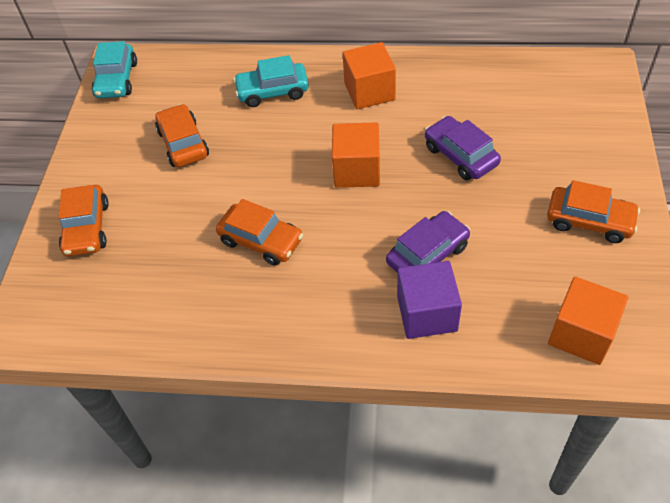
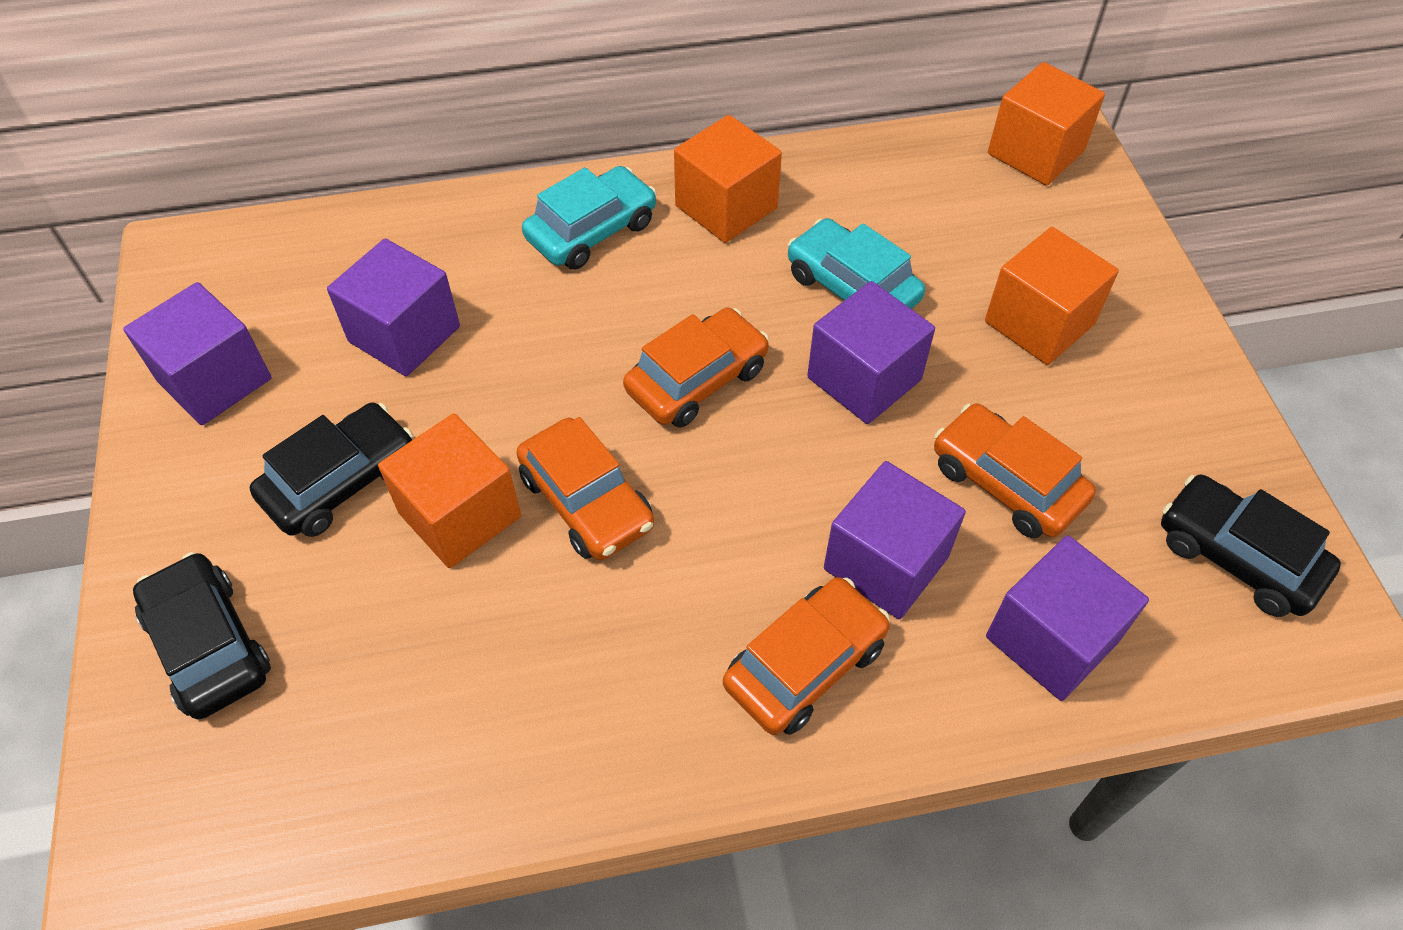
black car: 0 -> 3
orange cube: 3 -> 4
purple car: 2 -> 0
purple cube: 1 -> 5

